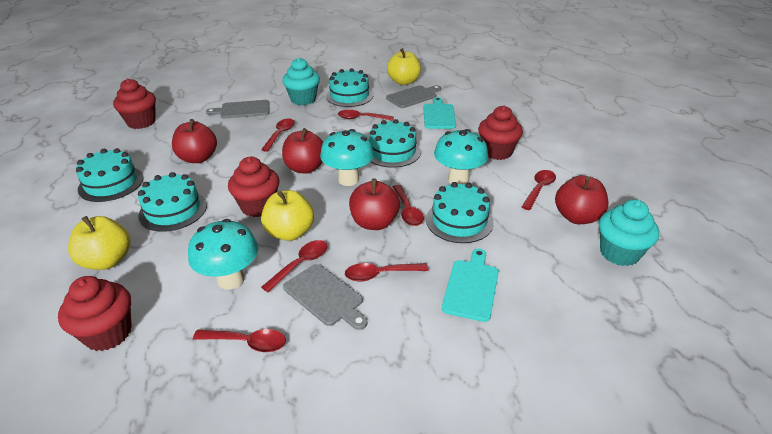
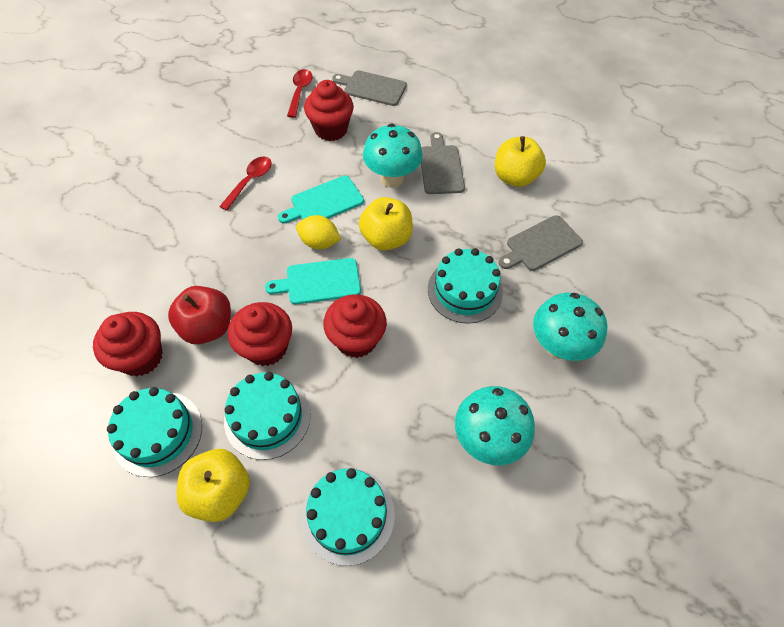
red apple: 4 -> 1
red spoon: 7 -> 2
turquoise cake: 5 -> 4
turquoise cupcake: 2 -> 0
yellow lemon: 0 -> 1

